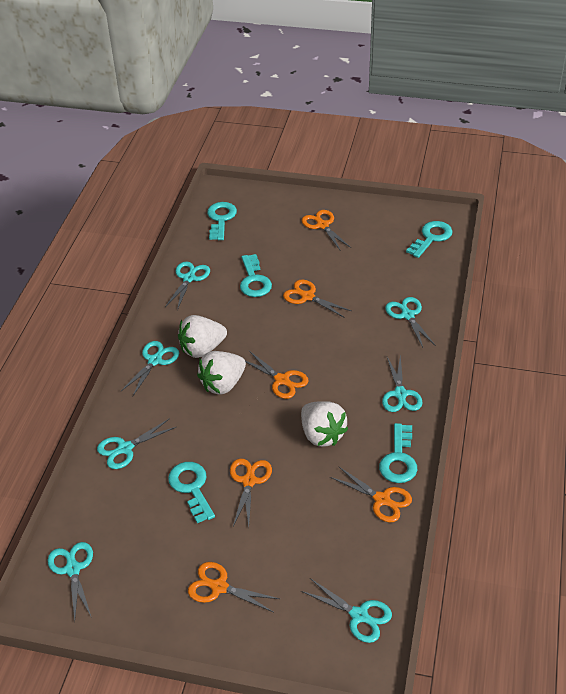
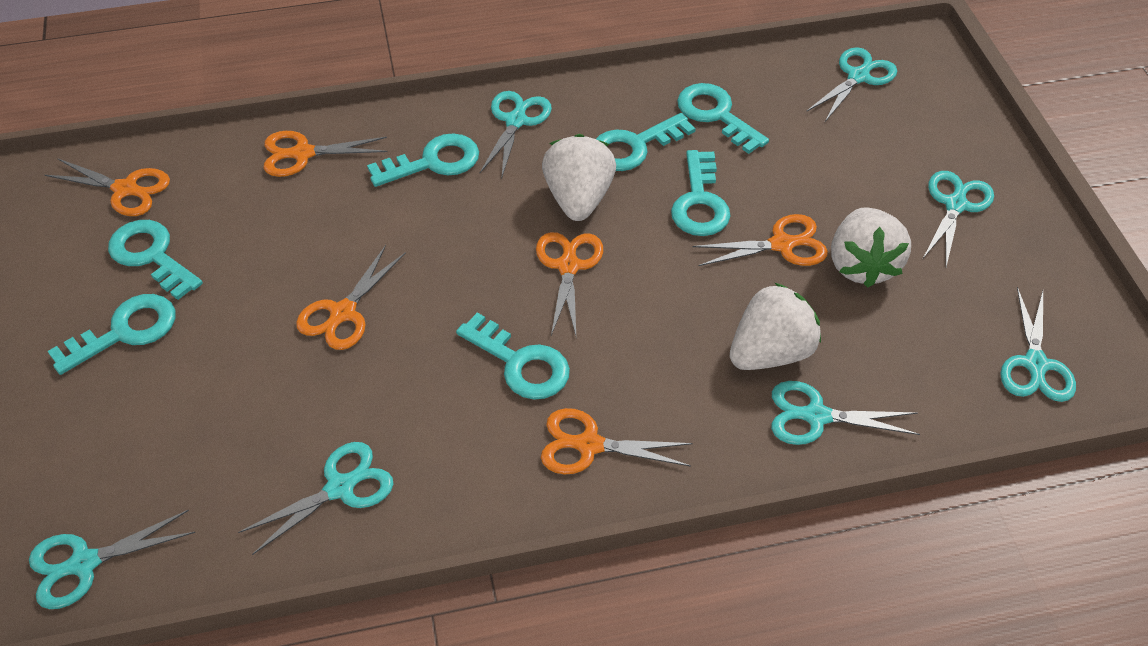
turquoise key: 5 -> 7

